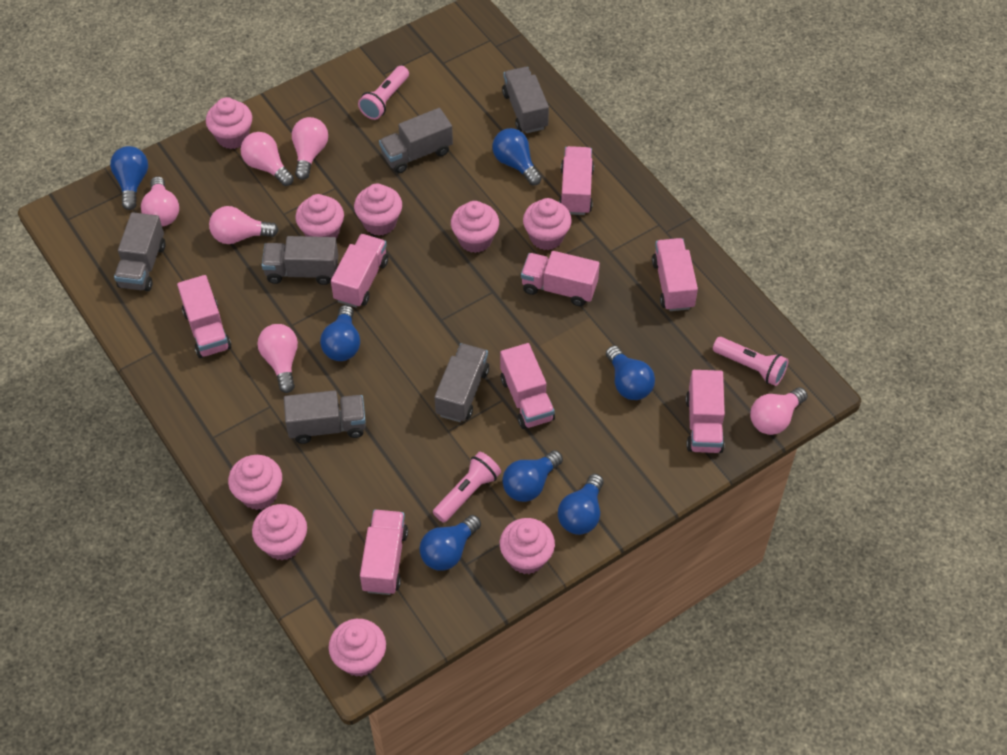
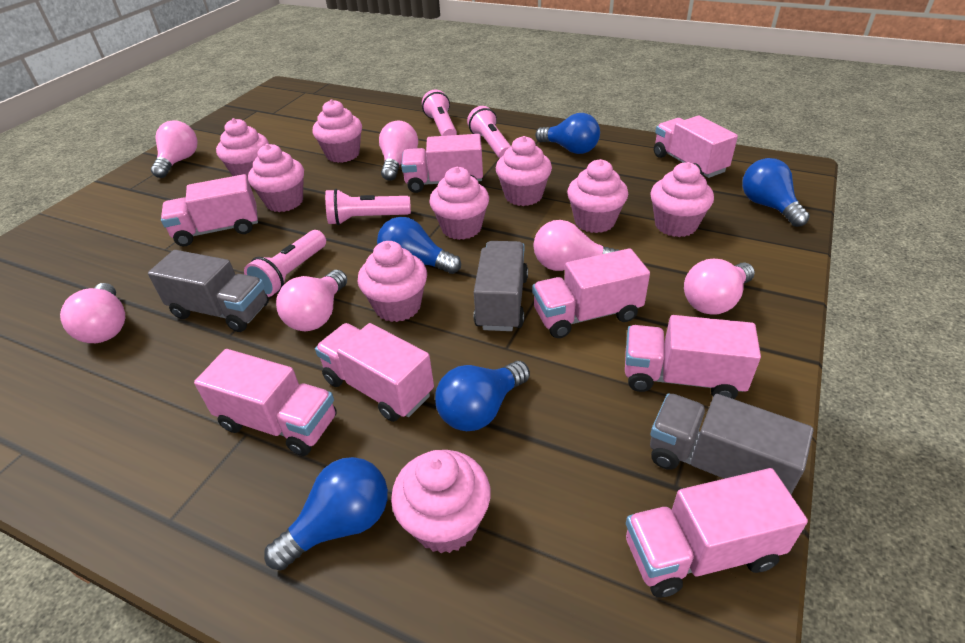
blue light bulb: 7 -> 5
grey truck: 6 -> 3
pink flashlight: 3 -> 4

